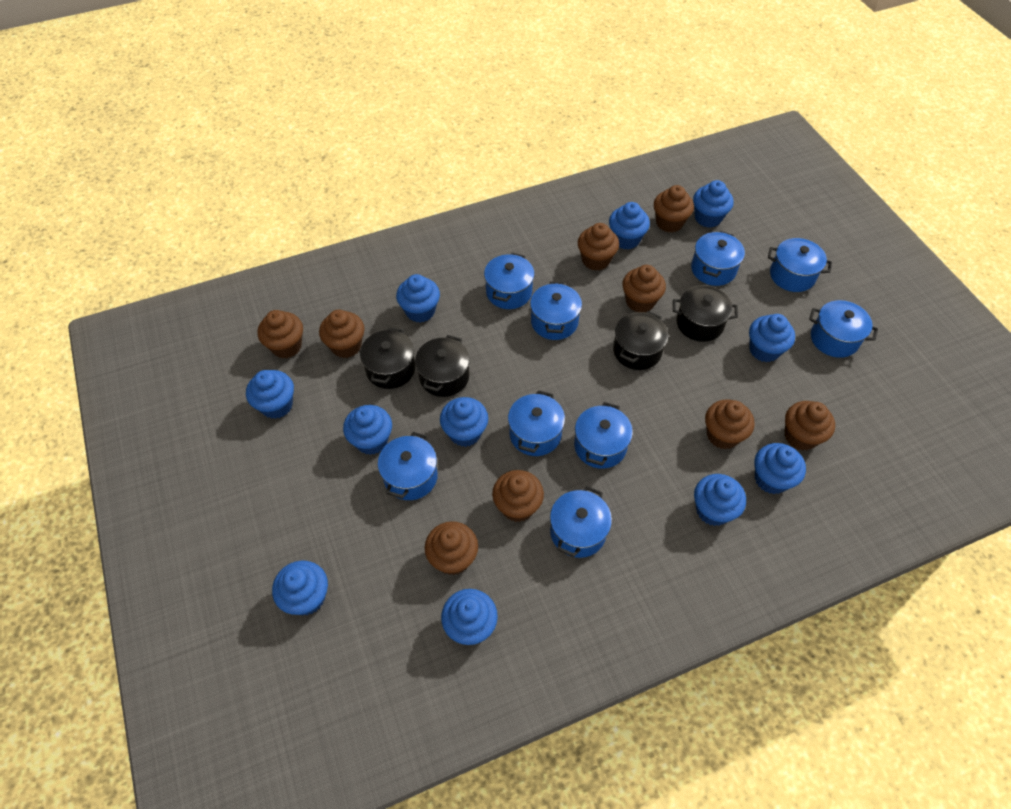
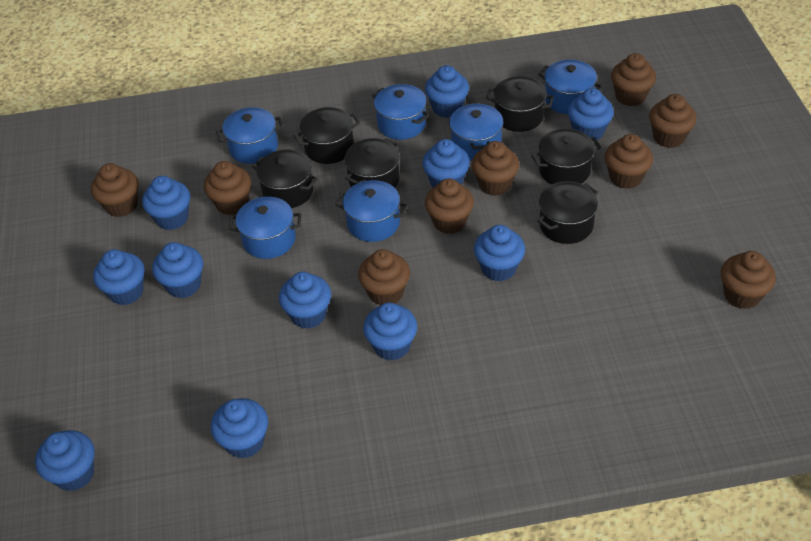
black pot: 4 -> 6
blue pot: 9 -> 6

